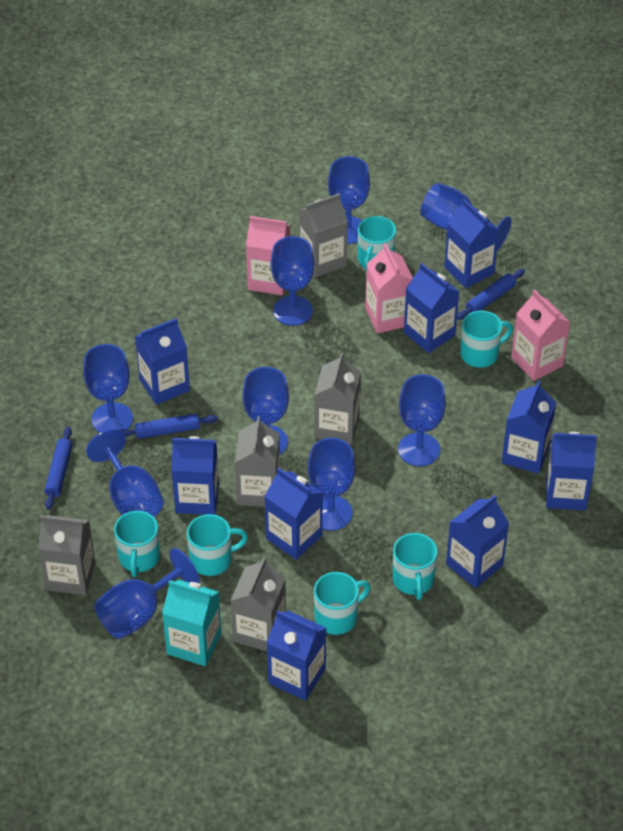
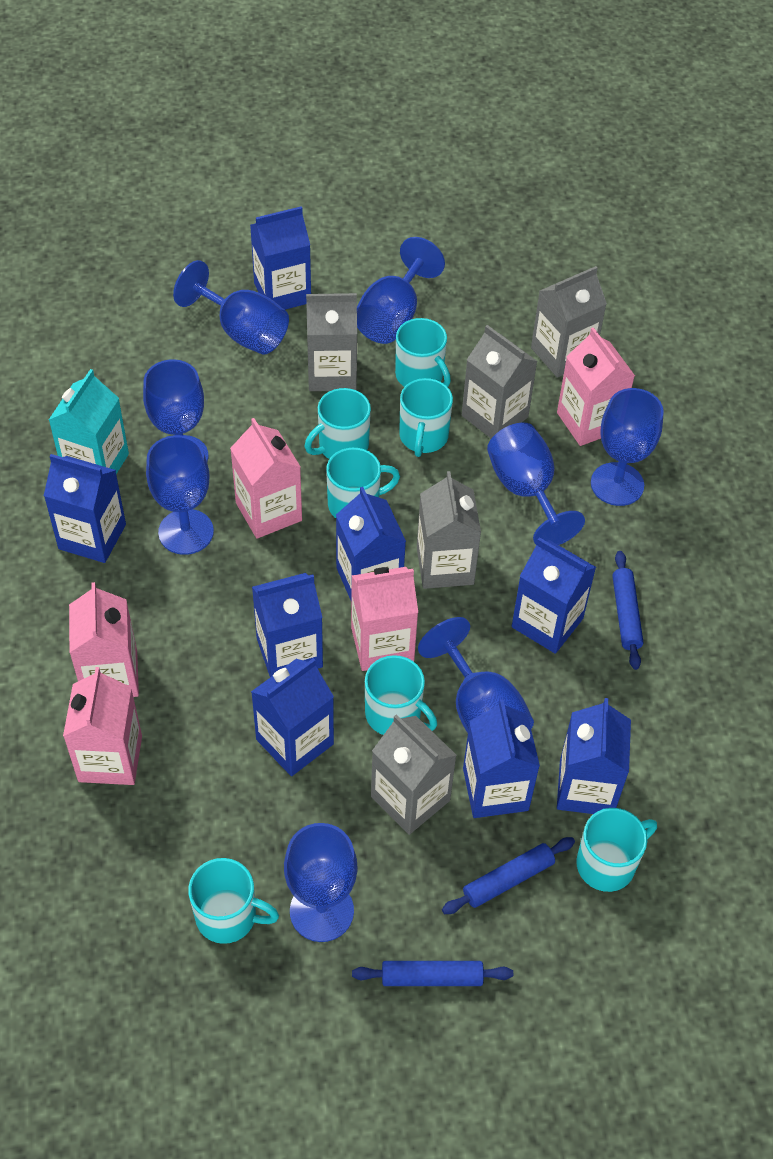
blue carton: 9 -> 8
blue goblet: 9 -> 8
pink carton: 3 -> 5
turquoise mug: 6 -> 7

